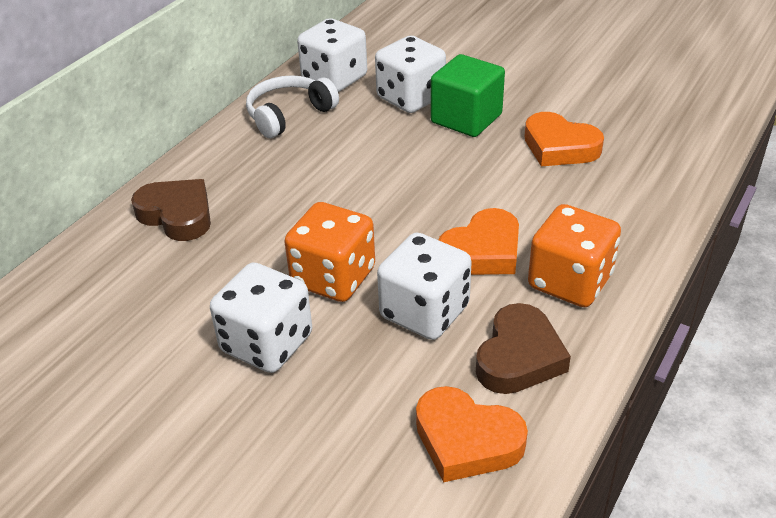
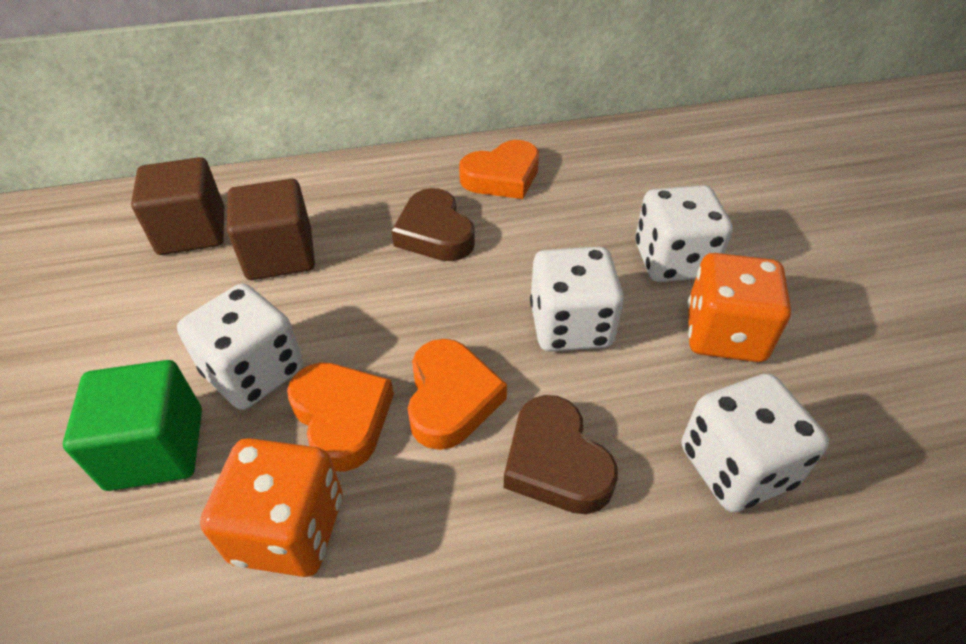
brown cube: 0 -> 2
white headphones: 1 -> 0

